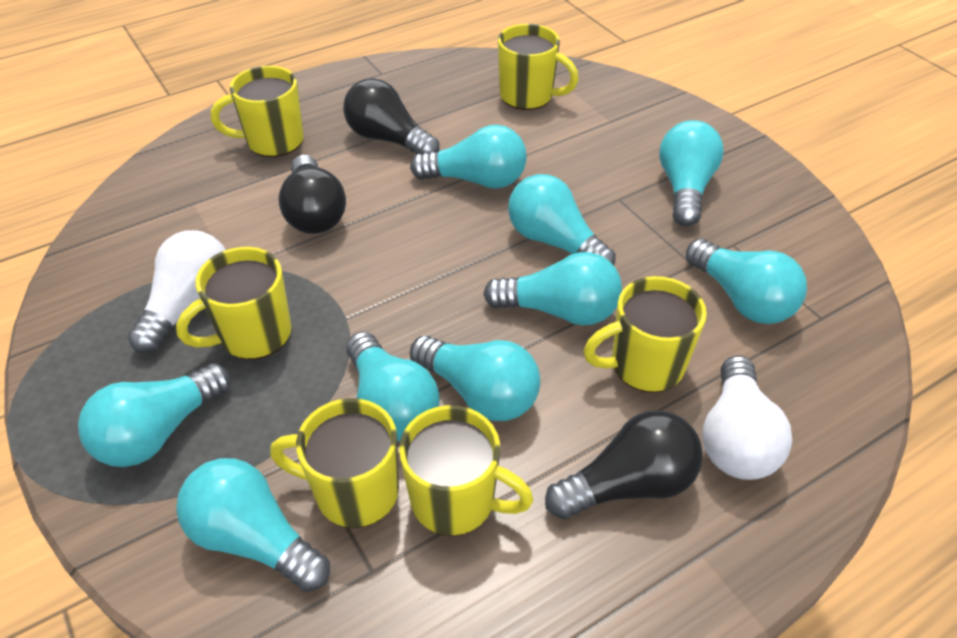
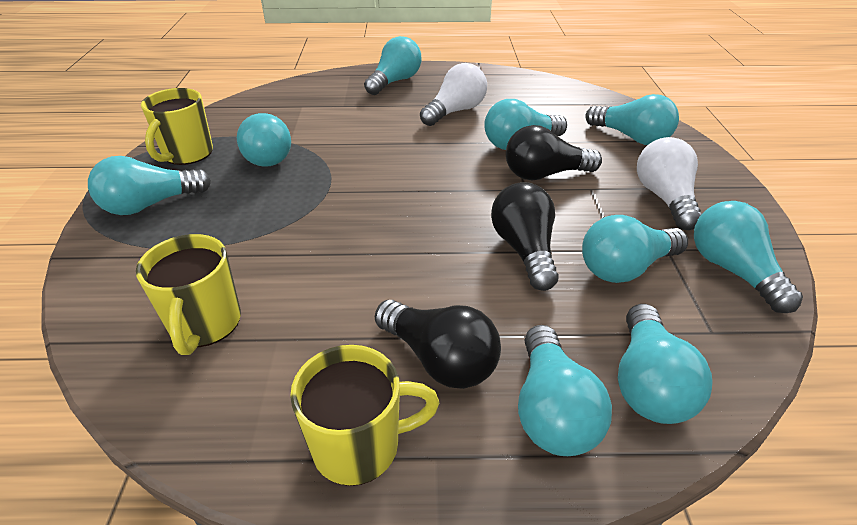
yellow mug: 6 -> 3

